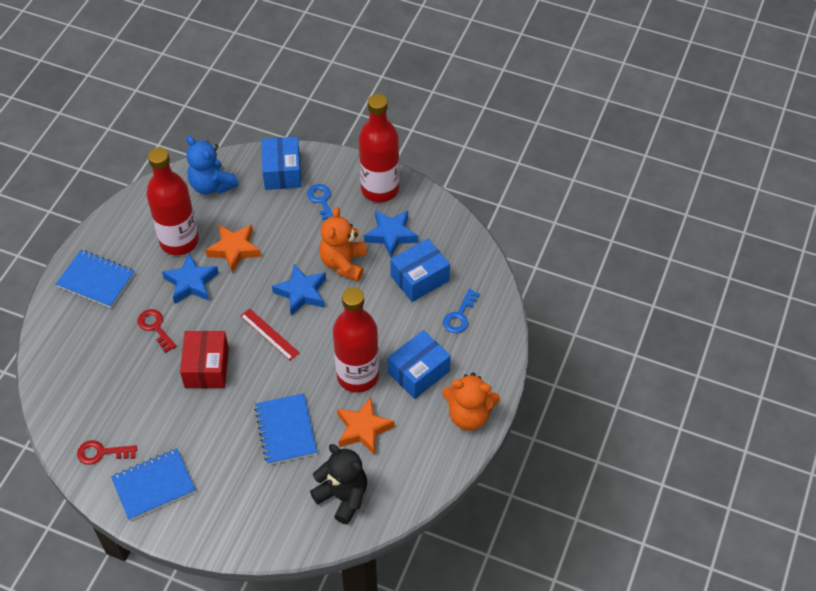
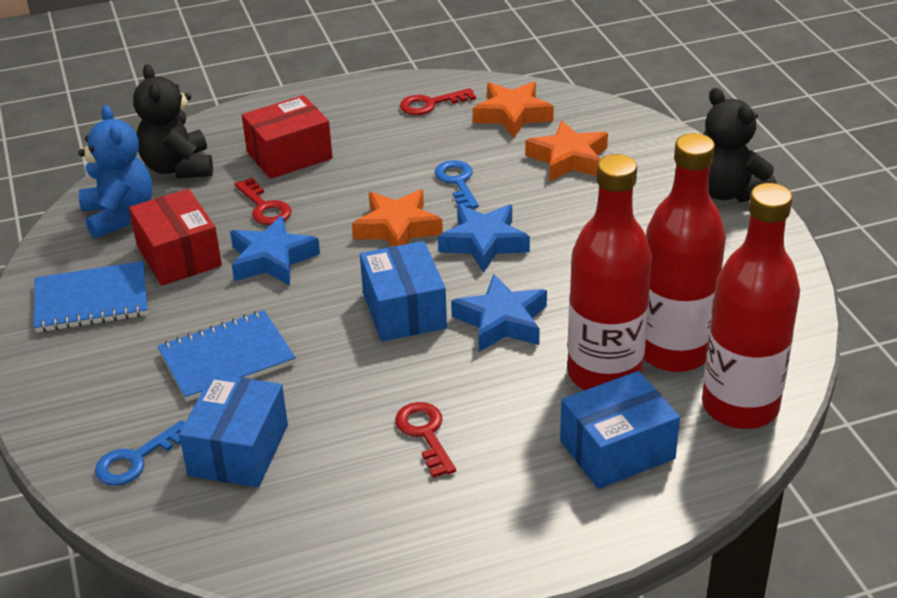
black teddy bear: 1 -> 2
blue notebook: 3 -> 2
orange star: 2 -> 3
orange teddy bear: 2 -> 0
red box: 1 -> 2
red key: 2 -> 3
red ruler: 1 -> 0

